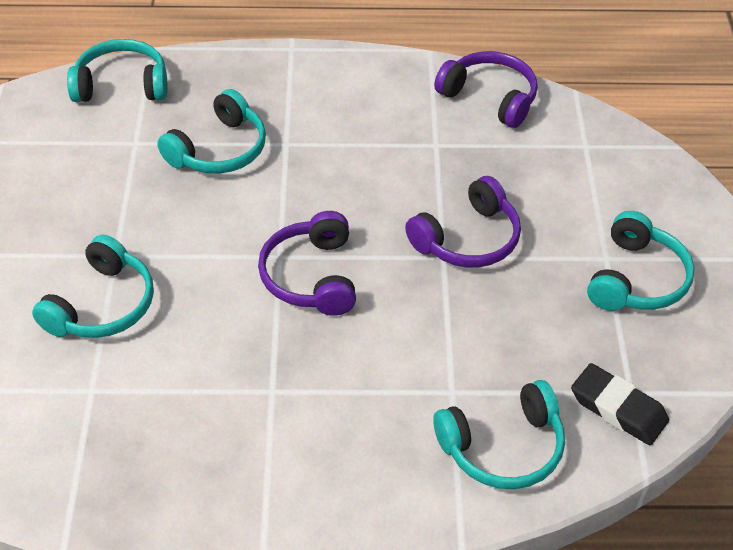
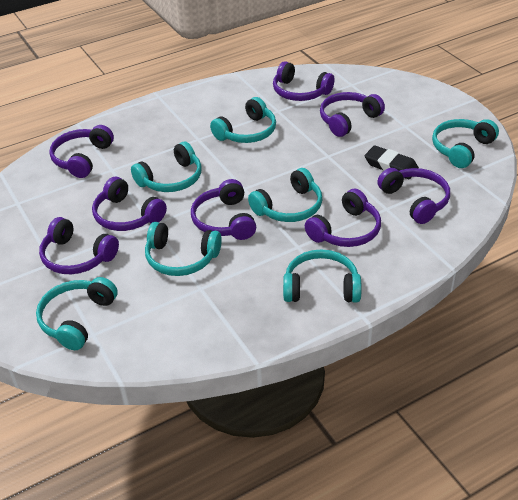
purple headphones: 3 -> 8
turquoise headphones: 5 -> 7

